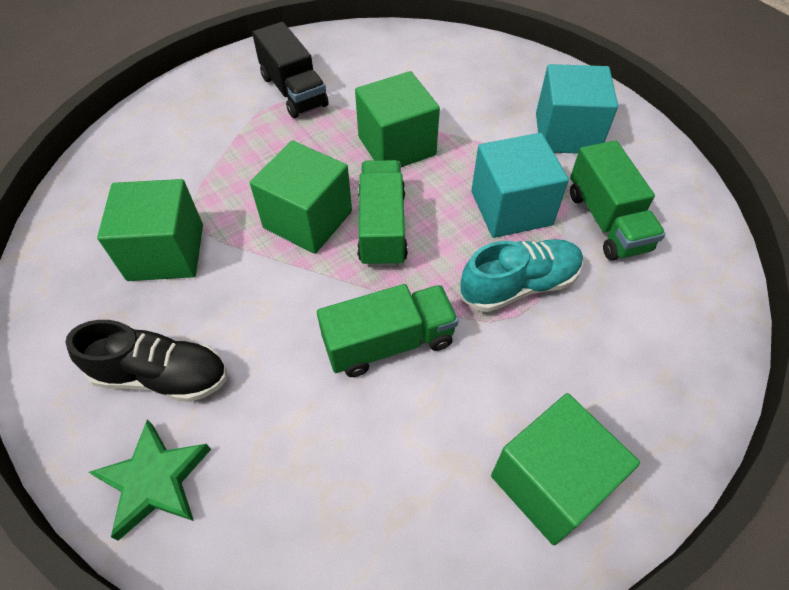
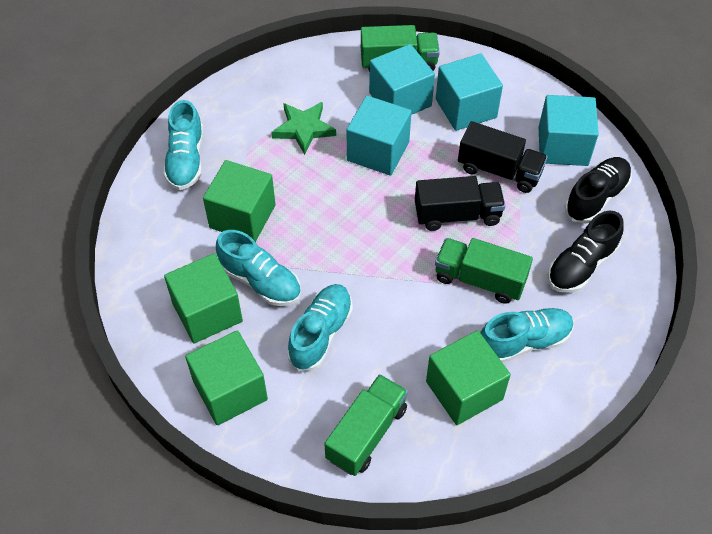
black shoe: 1 -> 2
black truck: 1 -> 2
turquoise cube: 2 -> 4
turquoise shoe: 1 -> 4

